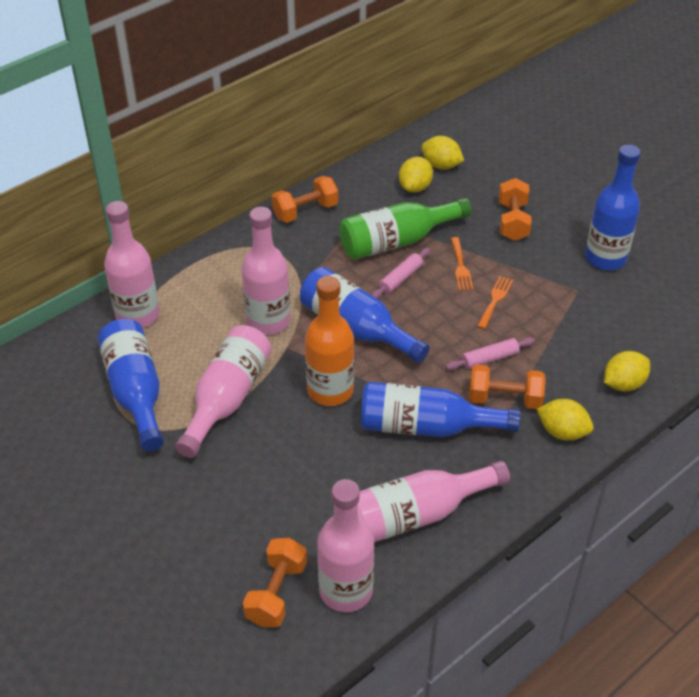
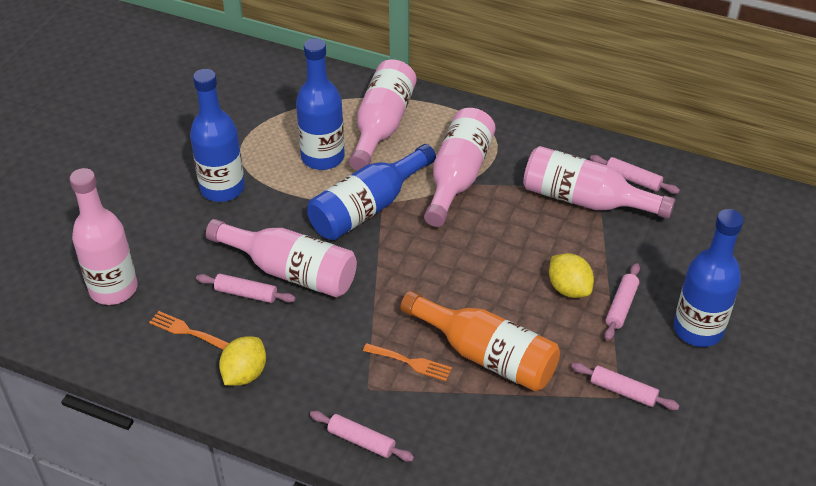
green bottle: 1 -> 0
orange dumbbell: 4 -> 0
pink rolling pin: 2 -> 5
yellow lemon: 4 -> 2

